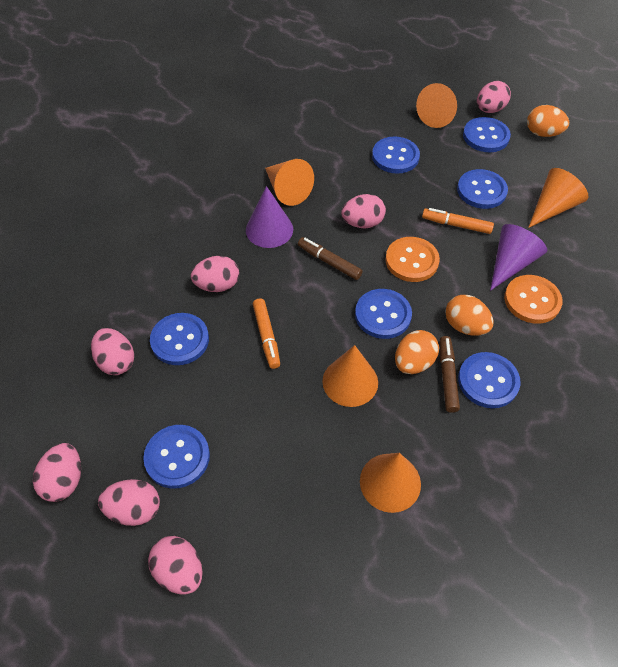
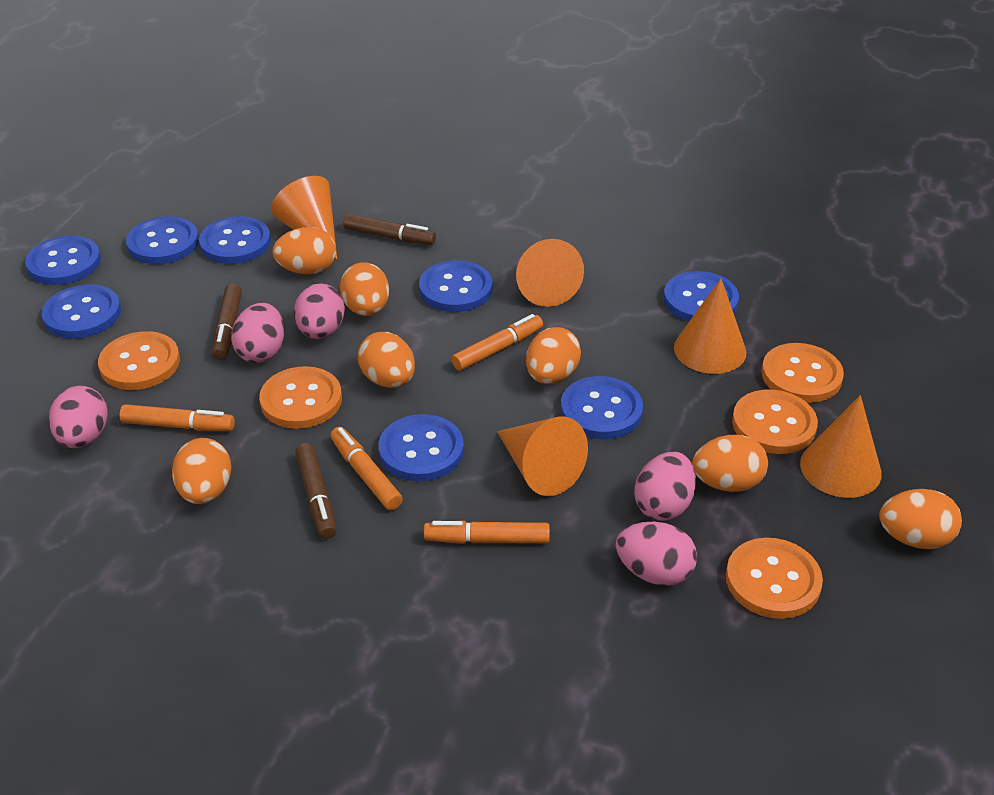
blue button: 7 -> 8
brown marker: 2 -> 3
orange button: 2 -> 5
orange egg: 3 -> 7
orange marker: 2 -> 4
pink egg: 7 -> 5
purple cone: 2 -> 0

